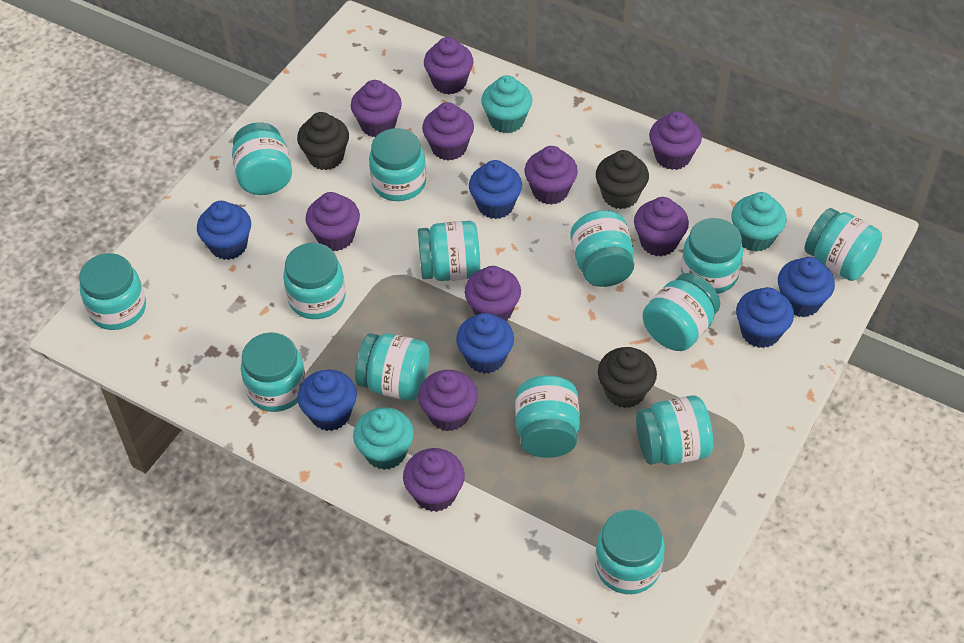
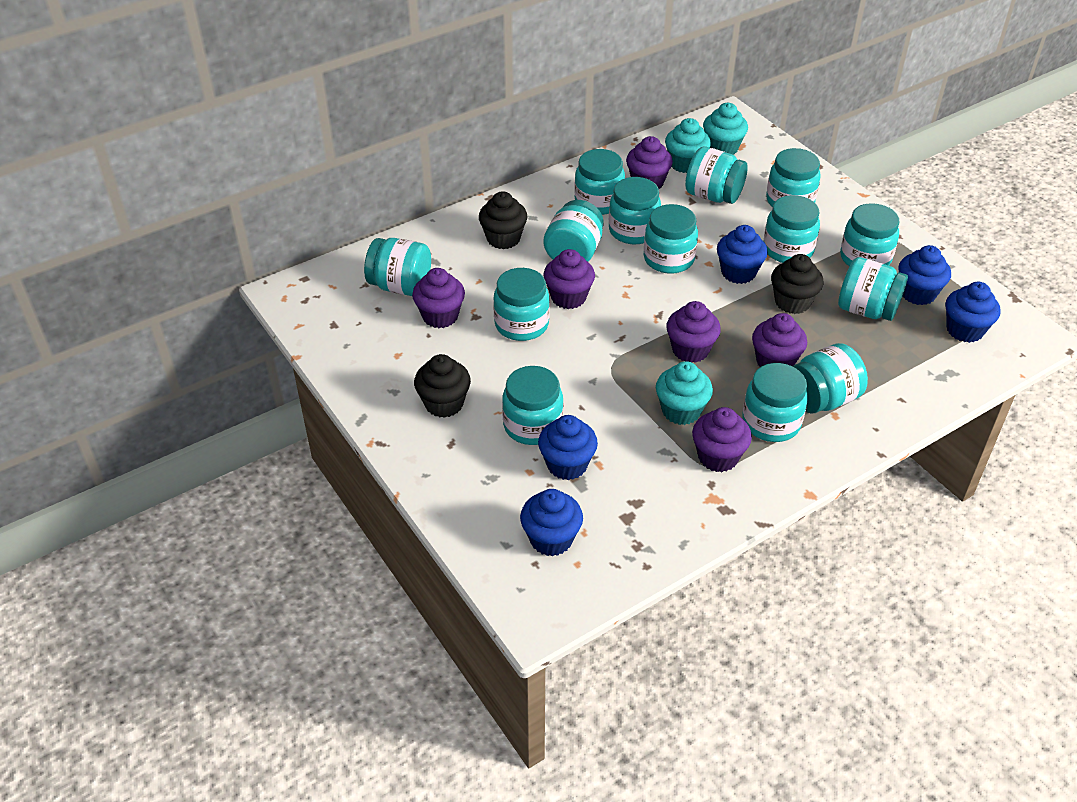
blue cupcake: 6 -> 5
purple cupcake: 10 -> 6

